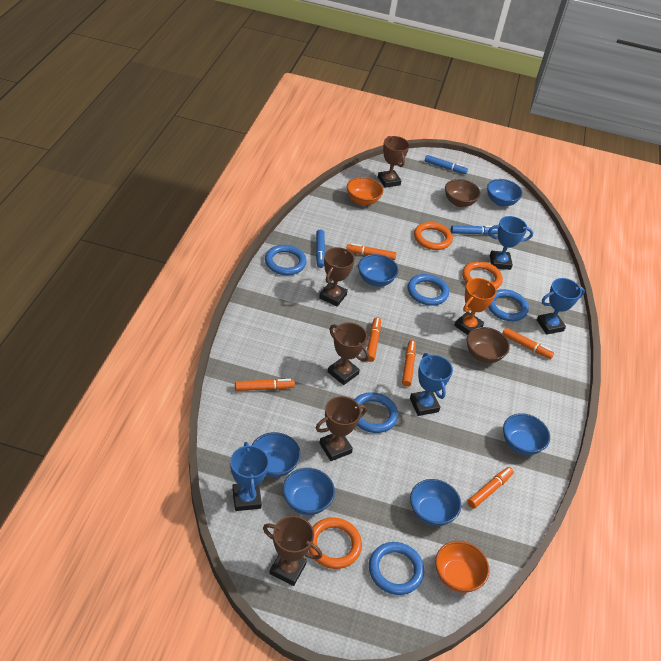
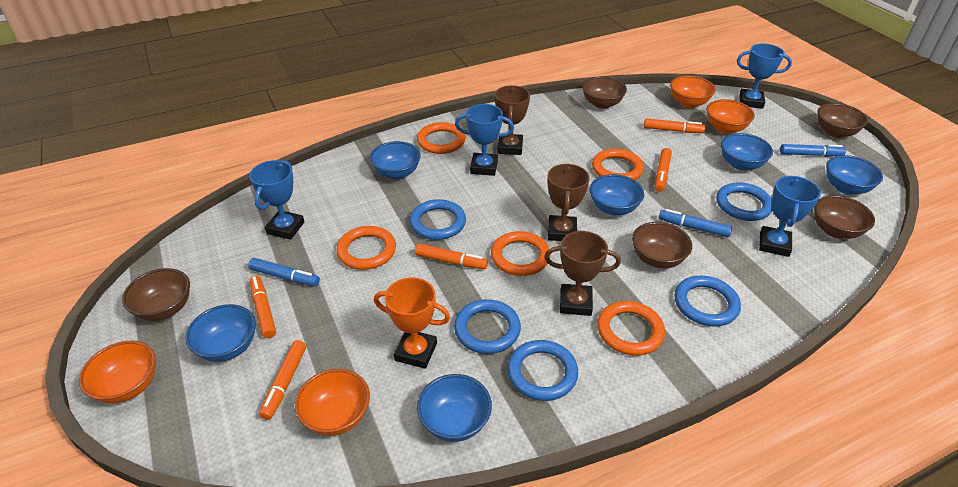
brown bowl: 2 -> 5
brown trophy: 5 -> 3
orange bowl: 2 -> 4
orange marker: 6 -> 5
orange ring: 3 -> 5

